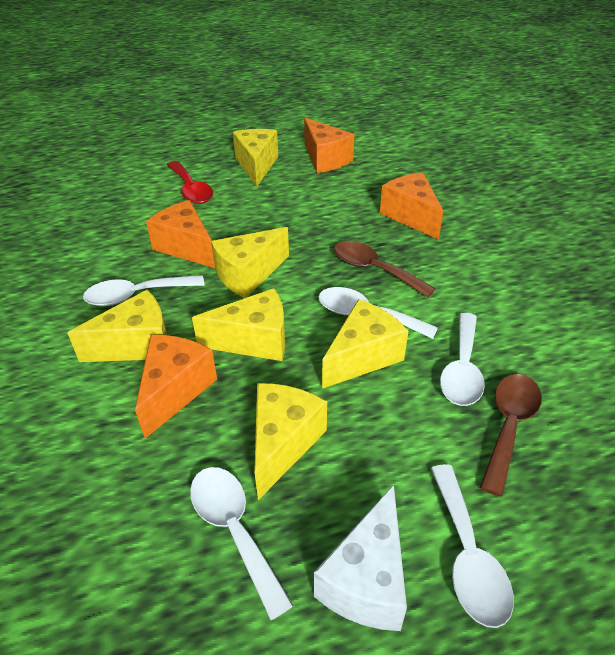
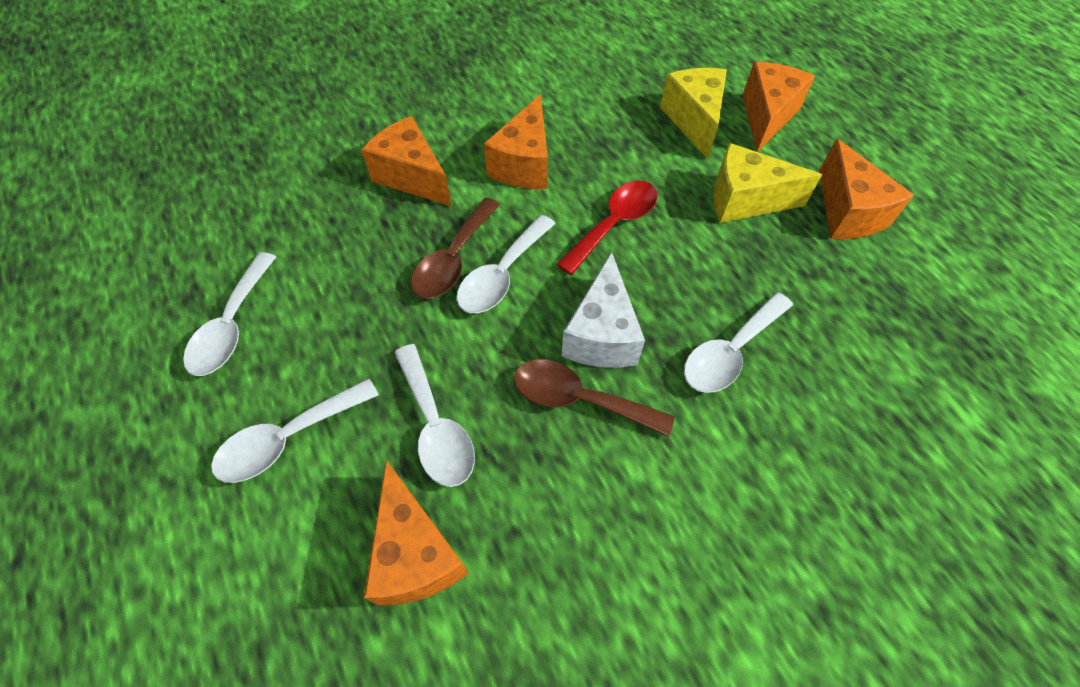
orange cheese: 4 -> 5
yellow cheese: 6 -> 2

